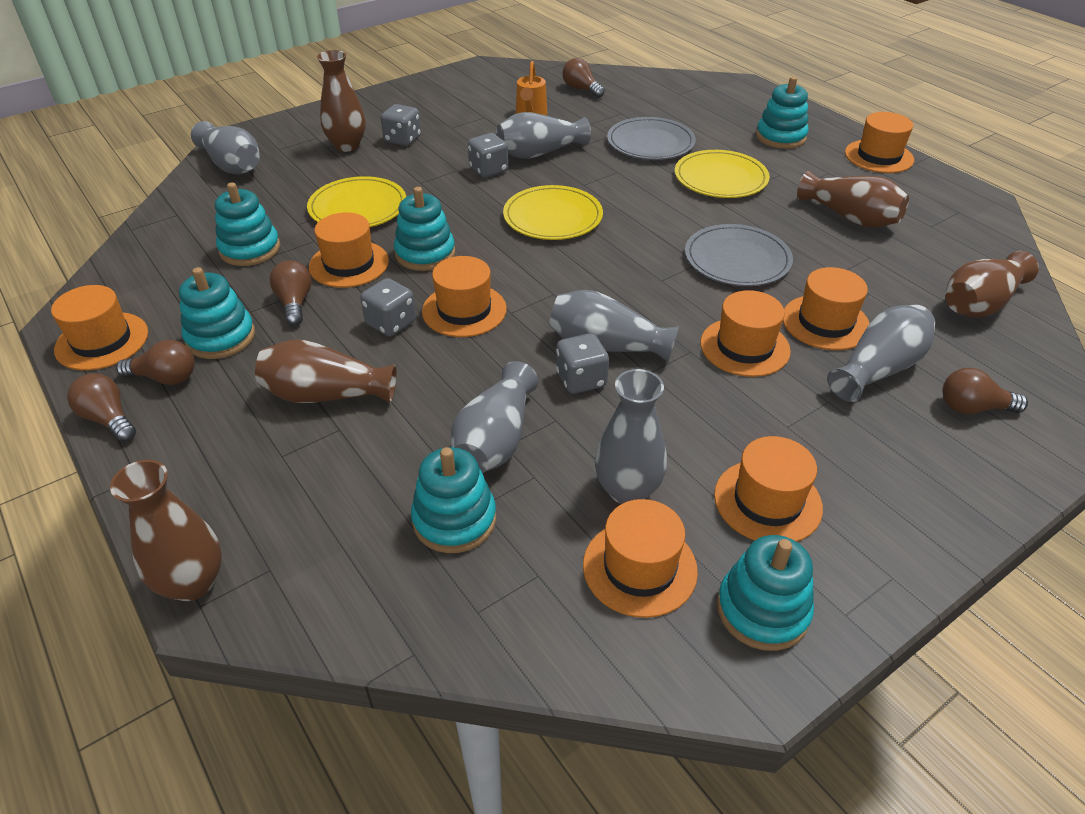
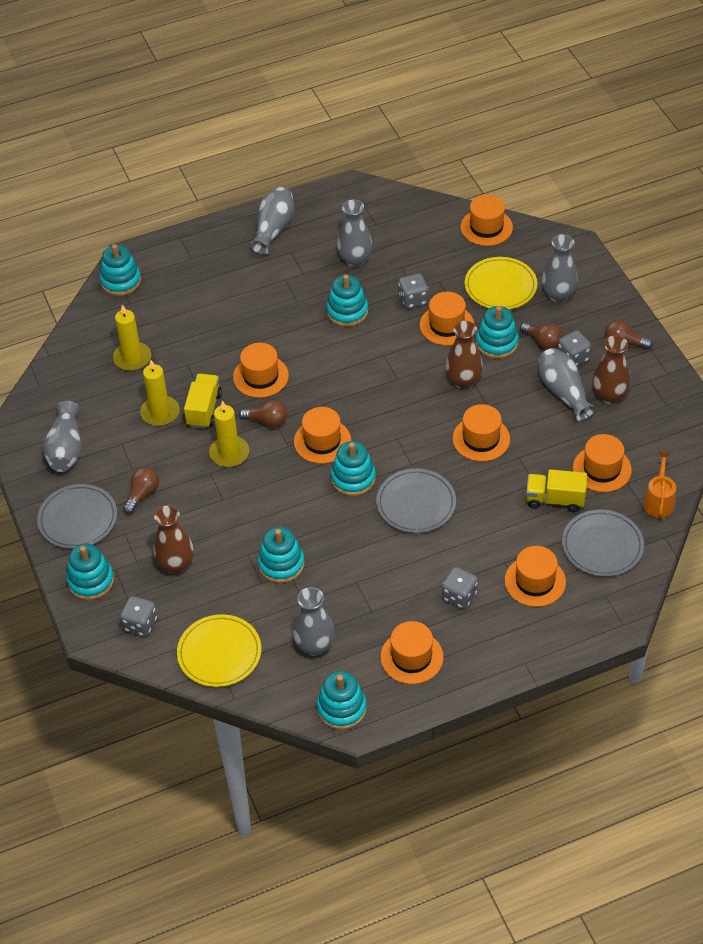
brown light bulb: 5 -> 4
brown vase: 5 -> 3
grey plate: 2 -> 3
turquoise stacking toy: 6 -> 7
yellow candle: 0 -> 3
yellow plate: 3 -> 2
yellow truck: 0 -> 2

